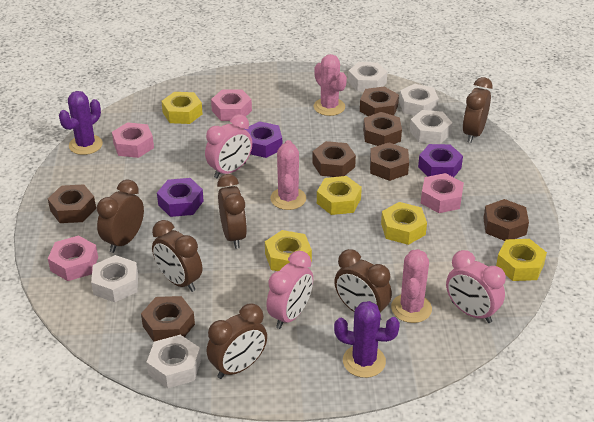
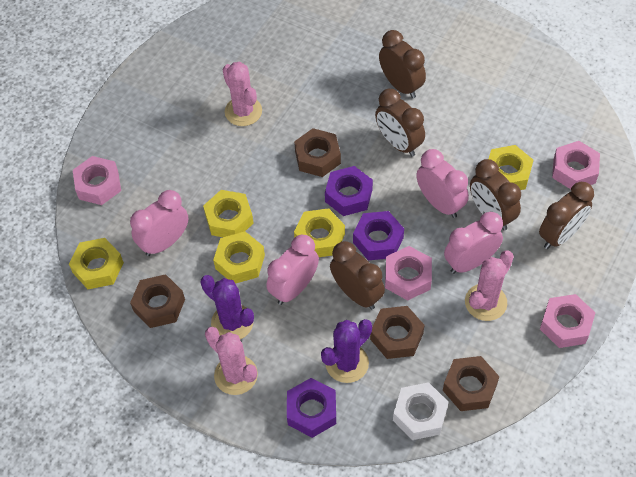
brown clock: 6 -> 5
brown nut: 7 -> 4
pink clock: 3 -> 4
white nut: 5 -> 1

